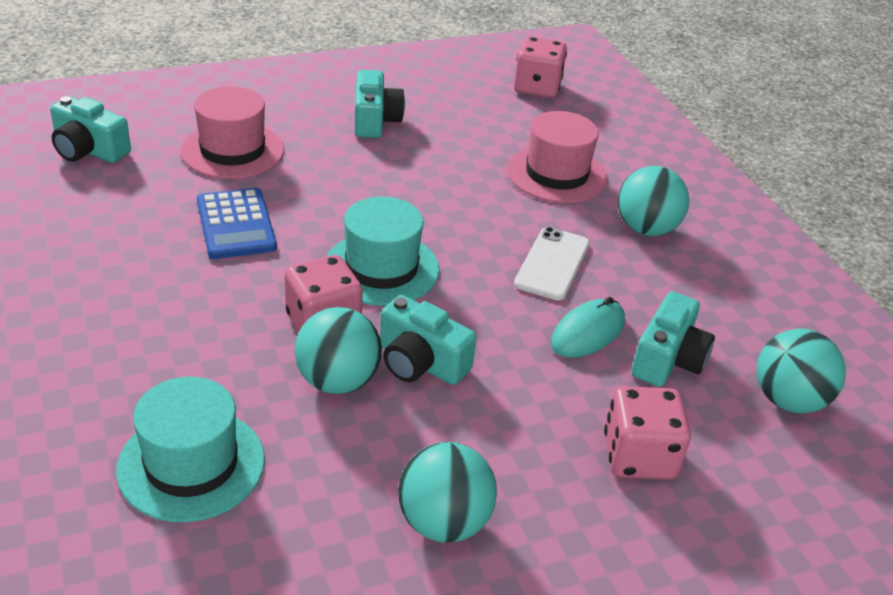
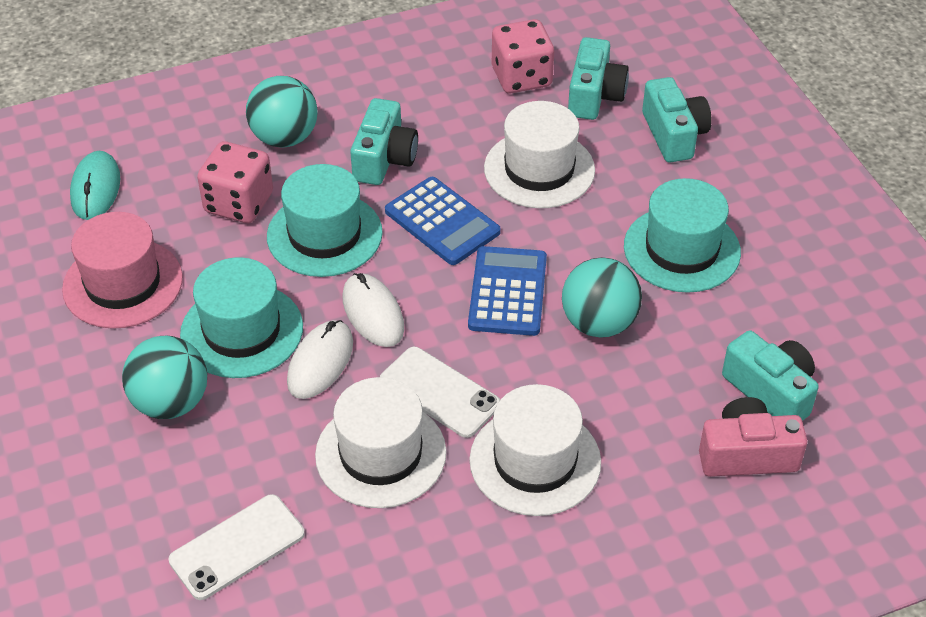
blue calculator: 1 -> 2
pink camera: 0 -> 1
pink dice: 3 -> 2
pink hat: 2 -> 1
turquoise ball: 4 -> 3
turquoise hat: 2 -> 3
white hat: 0 -> 3
white mouse: 0 -> 2
white phone: 1 -> 2

